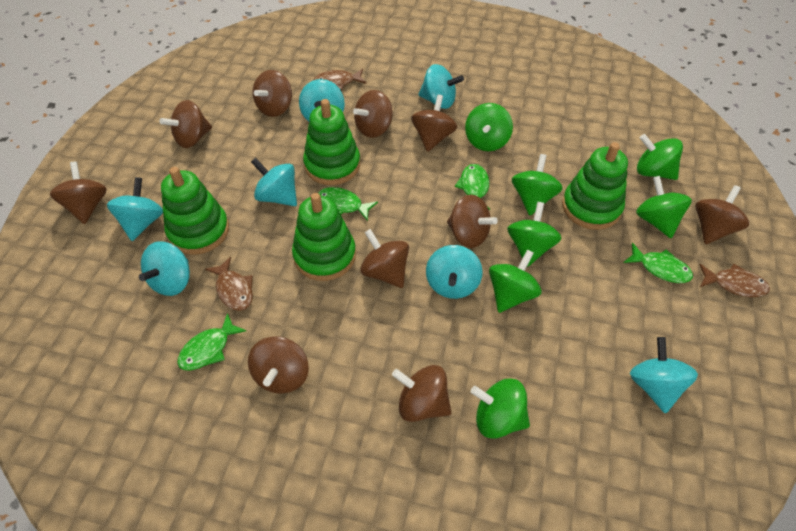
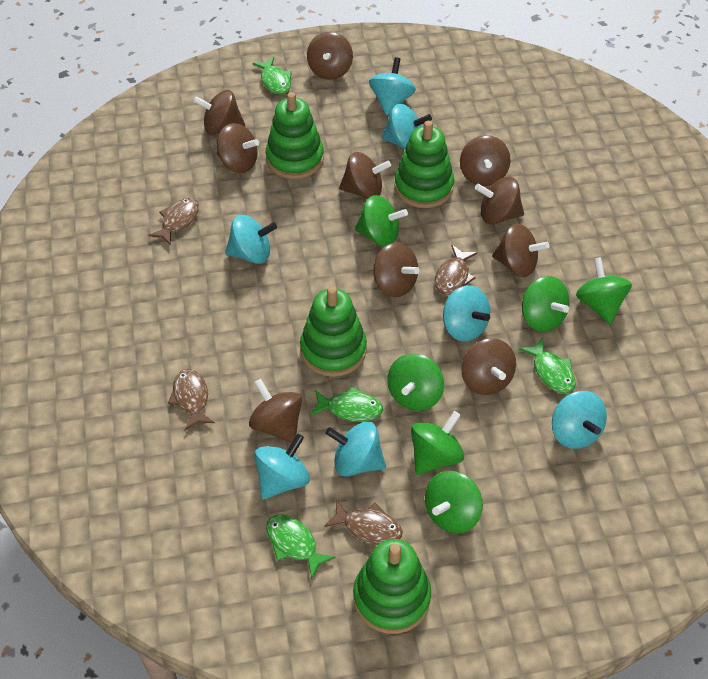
brown fish: 3 -> 4
green spinning top: 7 -> 6

